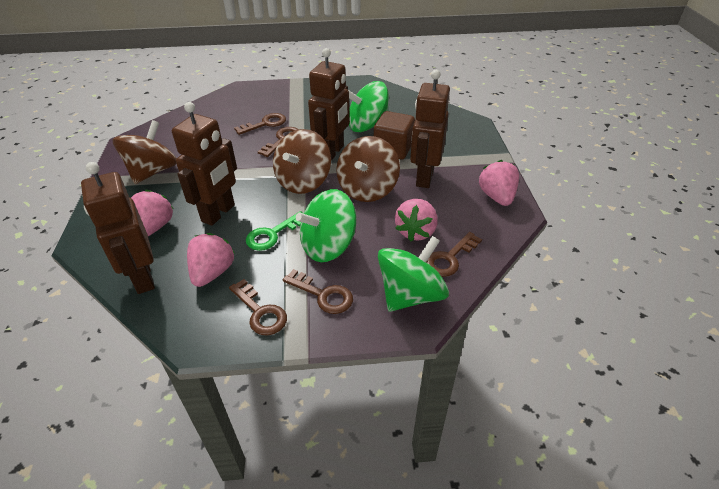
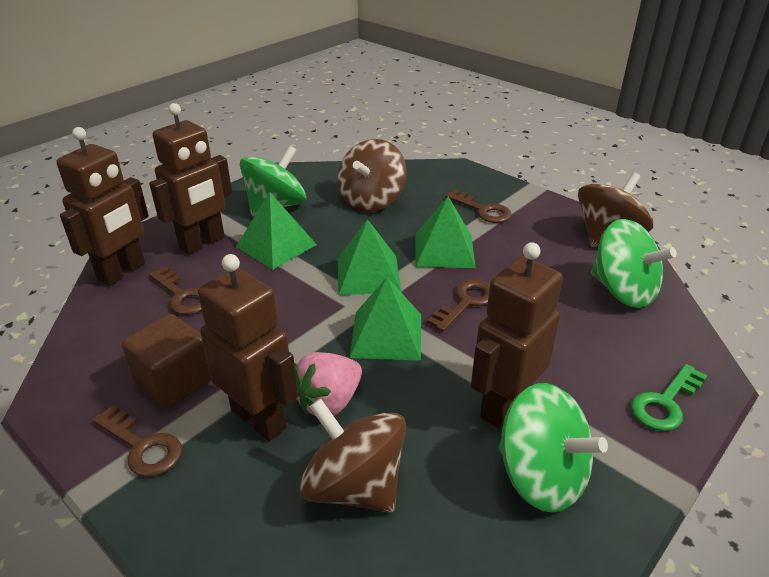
brown key: 5 -> 4
green pyramid: 0 -> 4
pink strawberry: 4 -> 1

